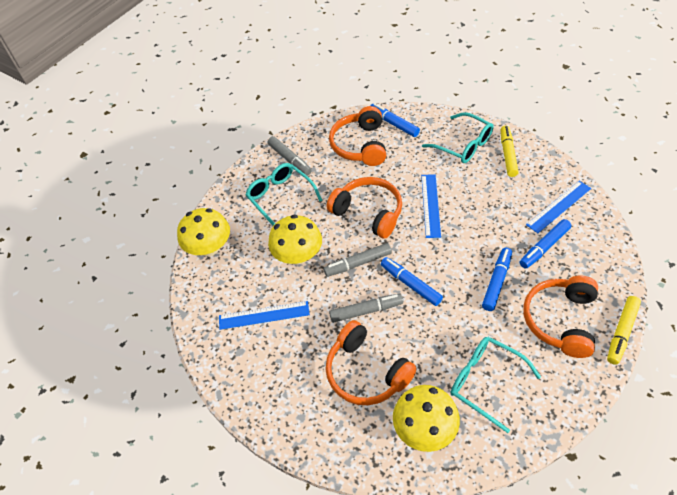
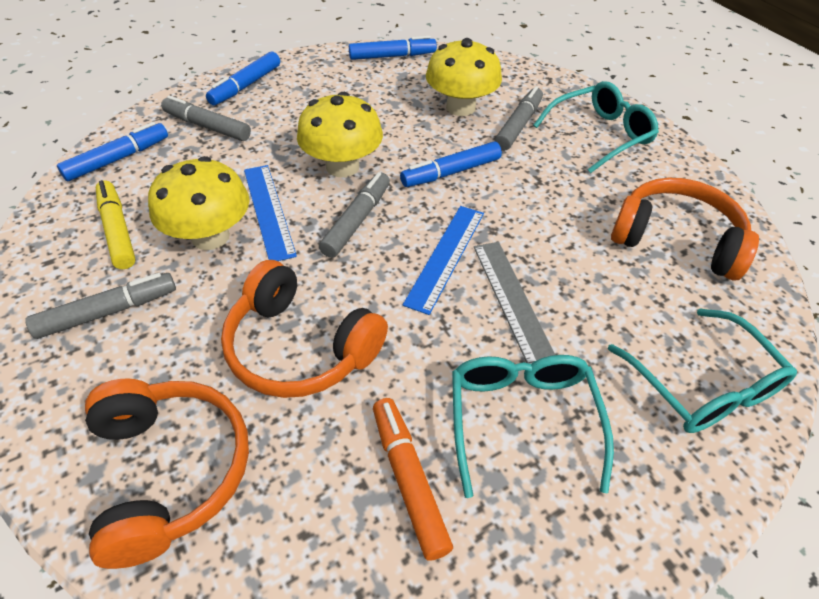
blue ruler: 3 -> 2
grey marker: 3 -> 4
grey ruler: 0 -> 1
orange headphones: 4 -> 3
orange marker: 0 -> 1
yellow marker: 2 -> 1

